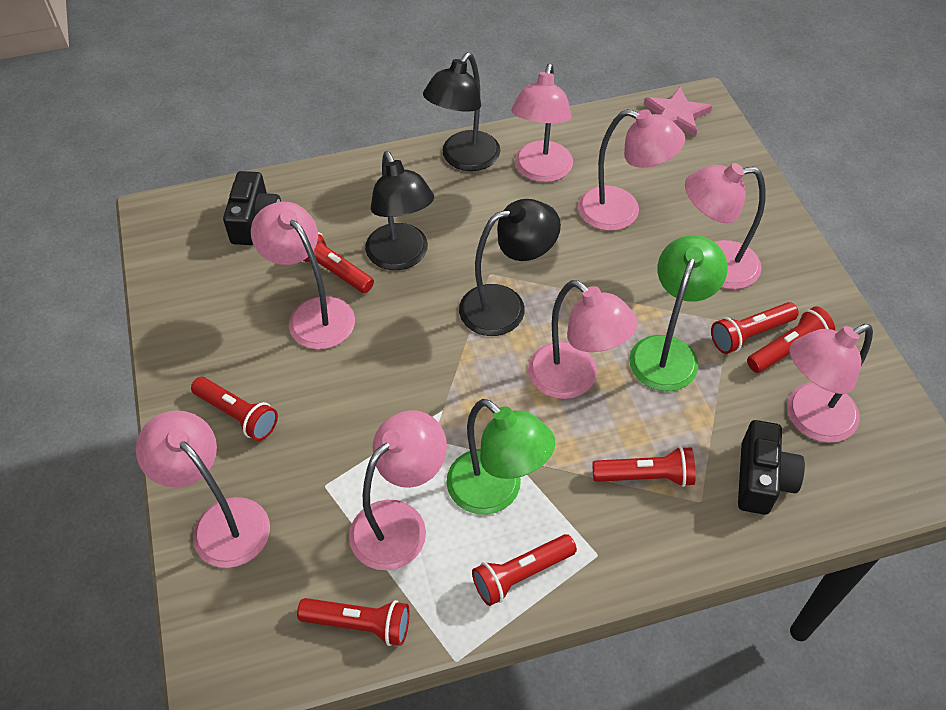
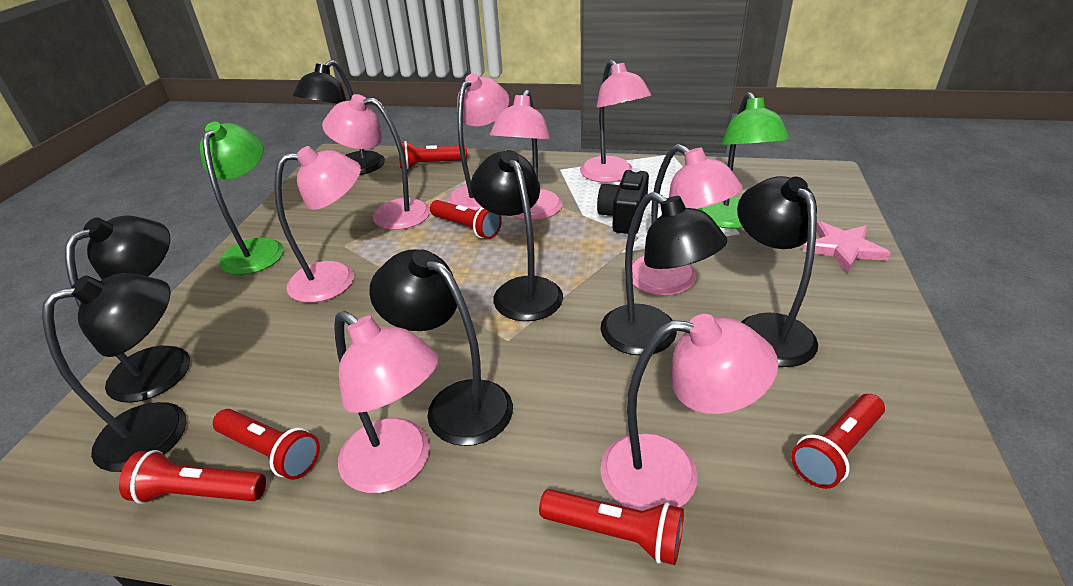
black camera: 2 -> 1
black lamp: 3 -> 7
red flashlight: 7 -> 6

